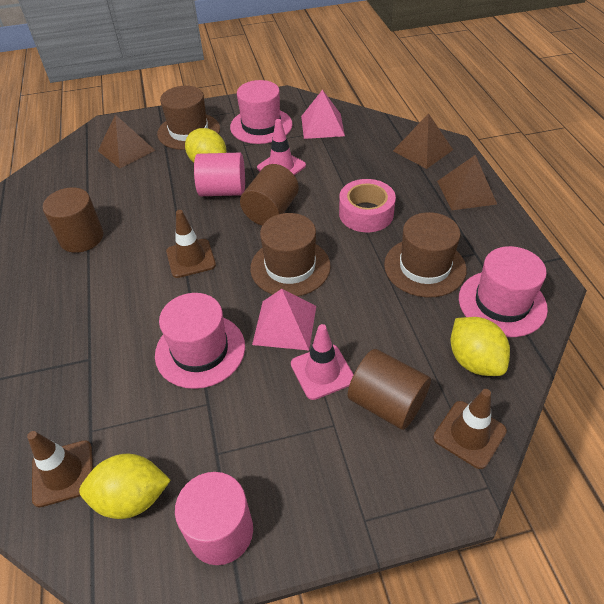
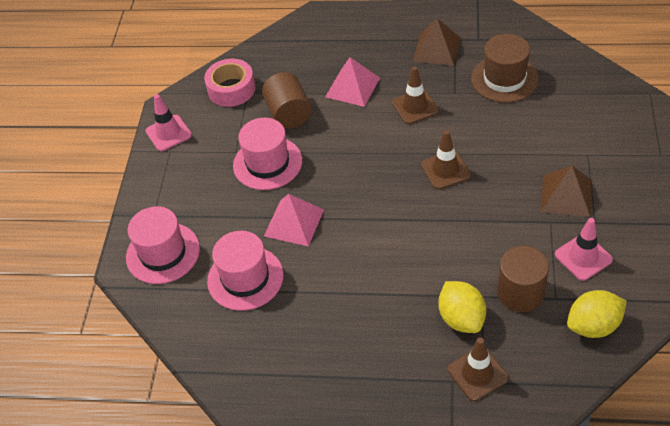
brown cylinder: 3 -> 2
brown hat: 3 -> 1
brown pyramid: 3 -> 2
pink cylinder: 2 -> 0
yellow lemon: 3 -> 2

